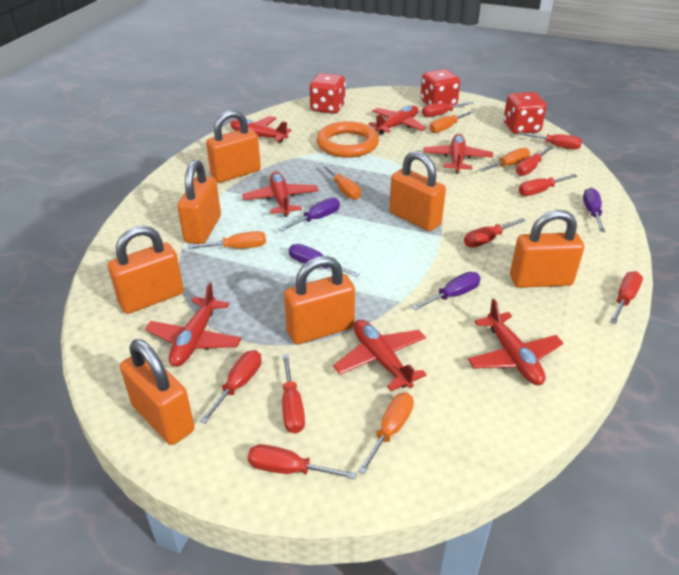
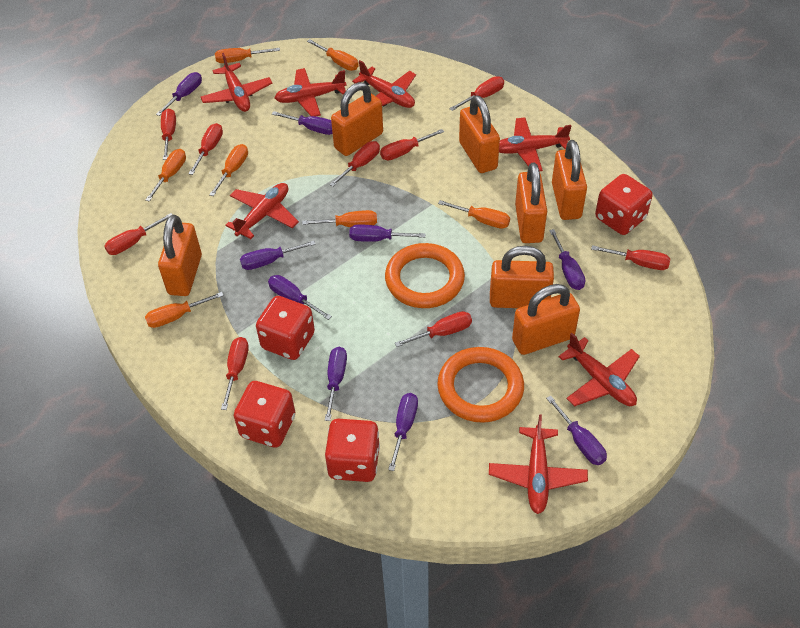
orange ring: 1 -> 2
orange screwdriver: 5 -> 7
purple screwdriver: 4 -> 9
red dice: 3 -> 4

